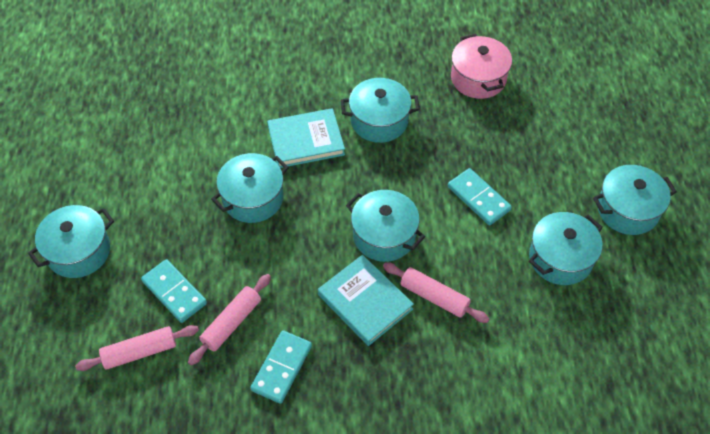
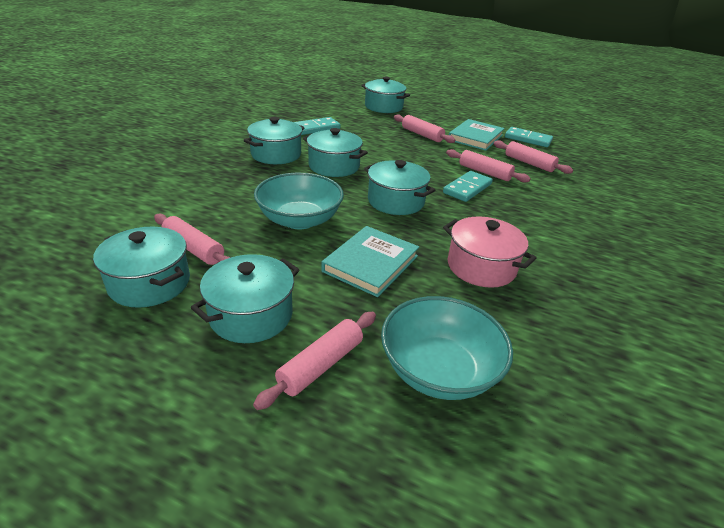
pink rolling pin: 3 -> 5
turquoise bowl: 0 -> 2

